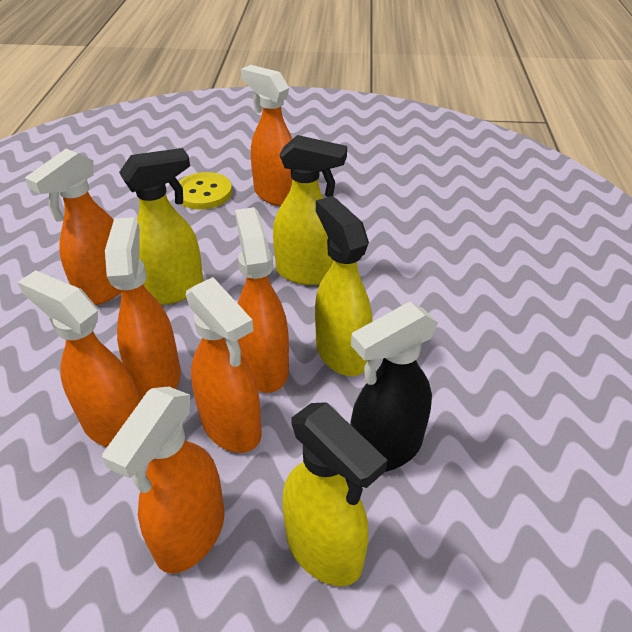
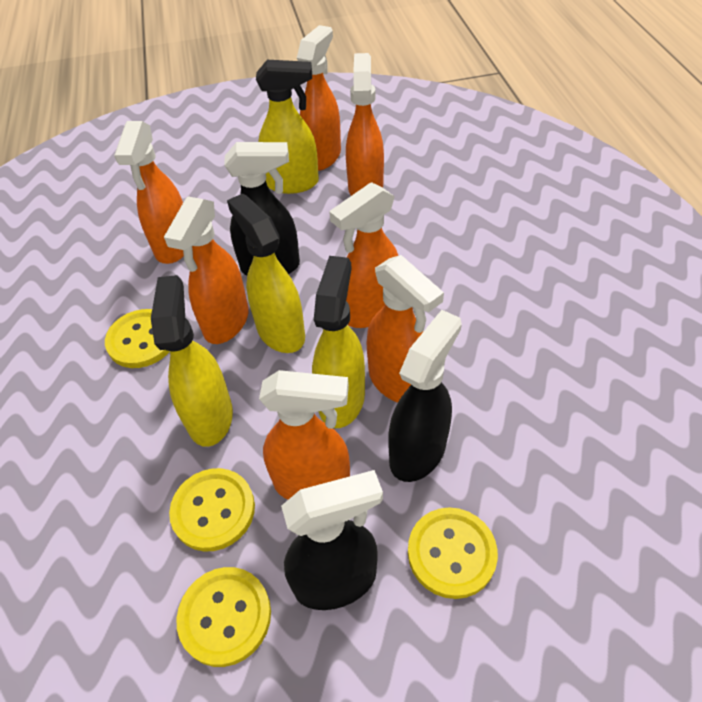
black spray bottle: 1 -> 3
yellow button: 1 -> 4

